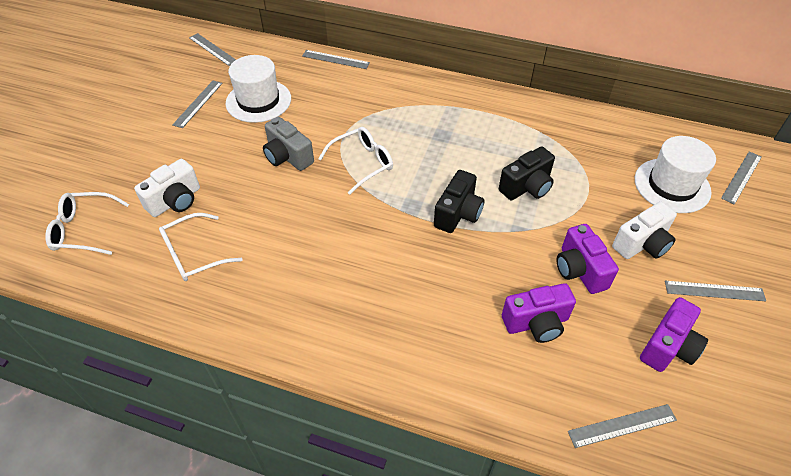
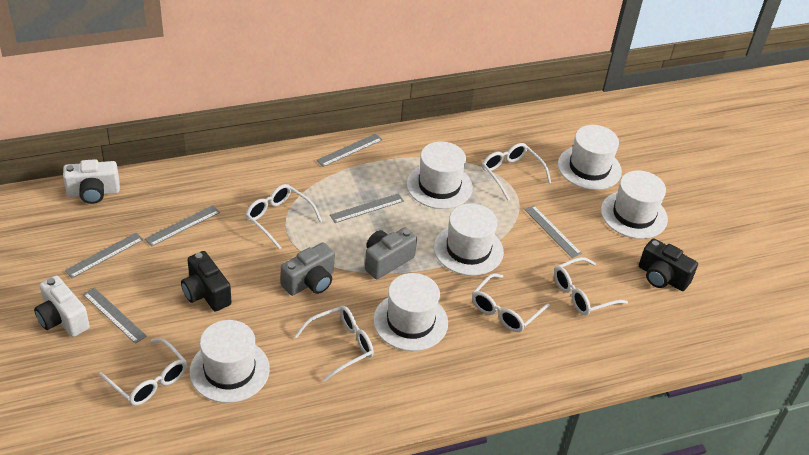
grey camera: 1 -> 2
purple camera: 3 -> 0
white glasses: 3 -> 6
white hat: 2 -> 6

